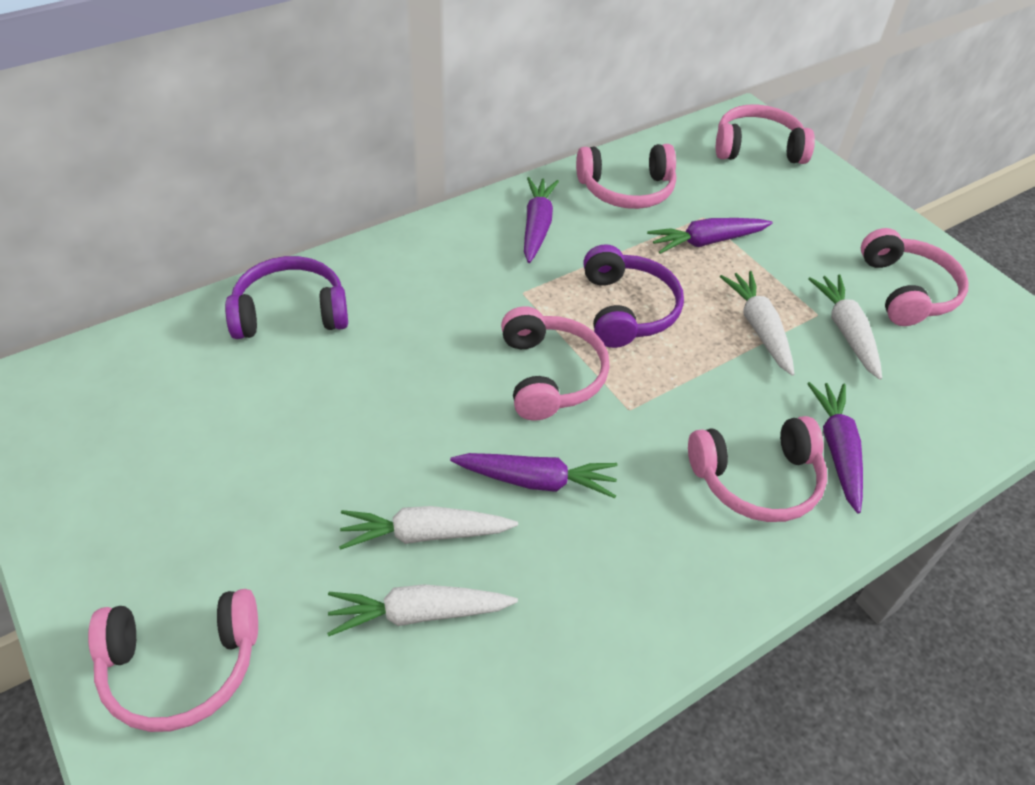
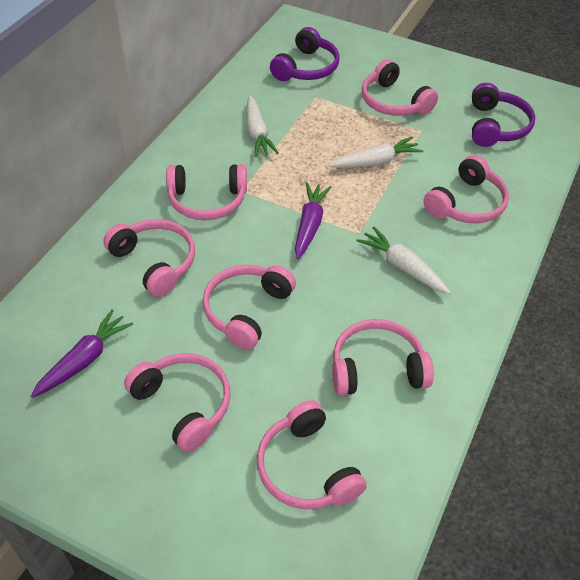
pink headphones: 6 -> 8
purple carrot: 4 -> 2
white carrot: 4 -> 3

